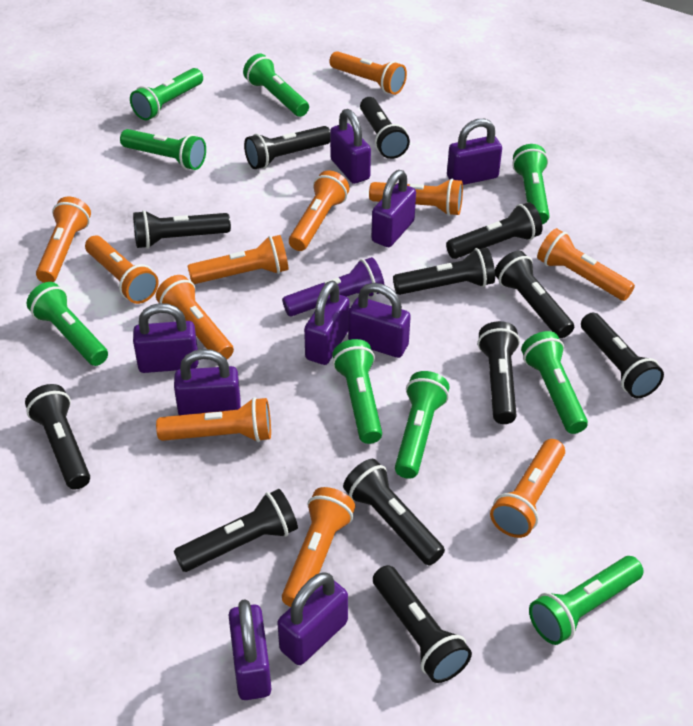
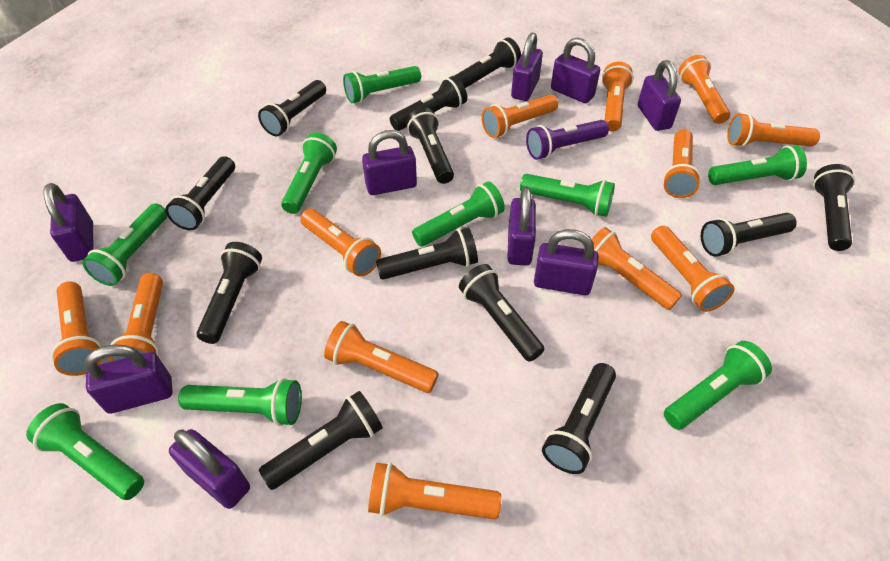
orange flashlight: 11 -> 12

